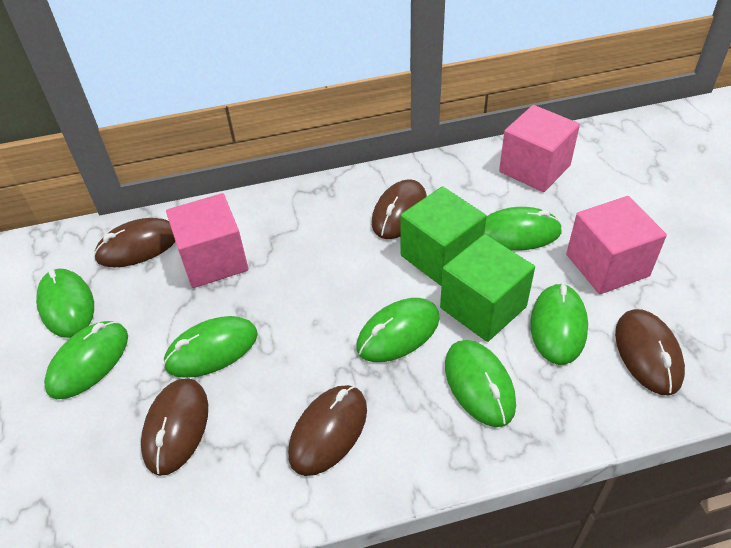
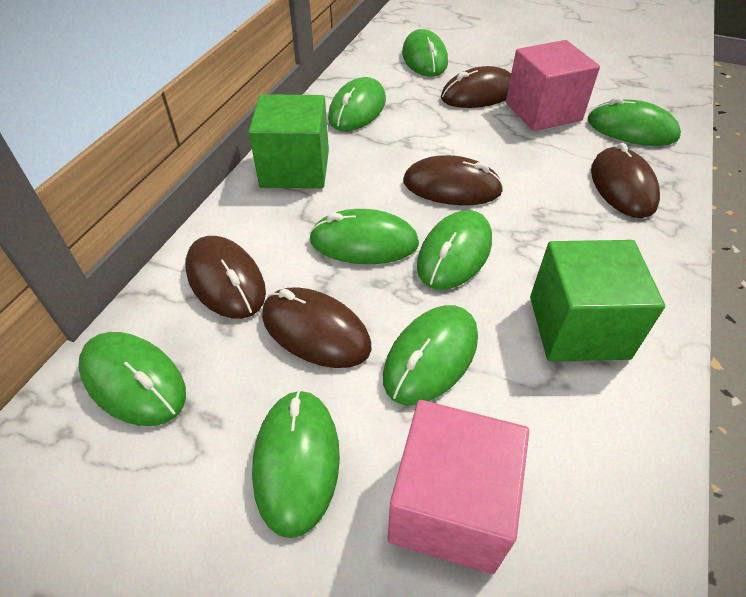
green mouse: 7 -> 8
pink cube: 3 -> 2

